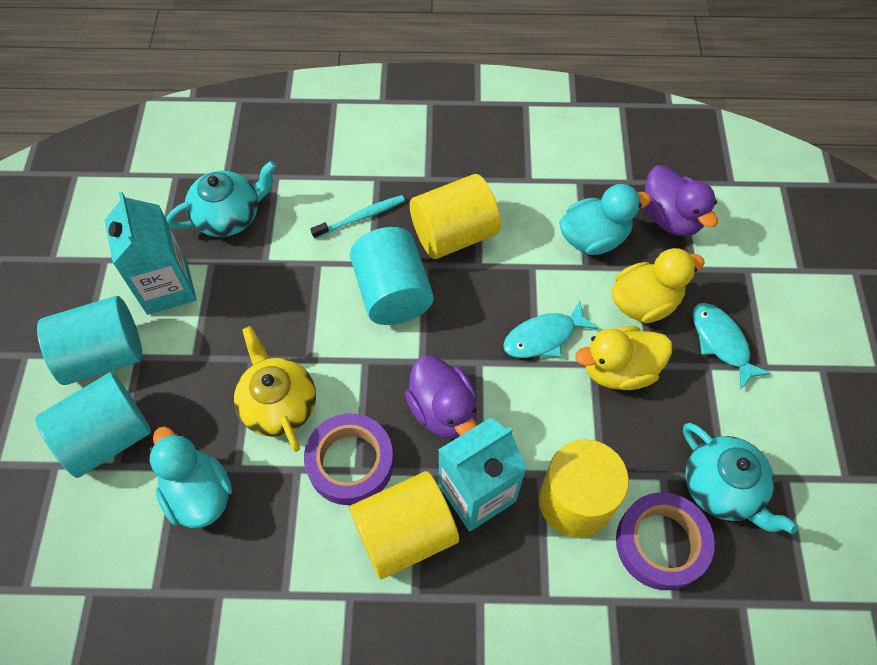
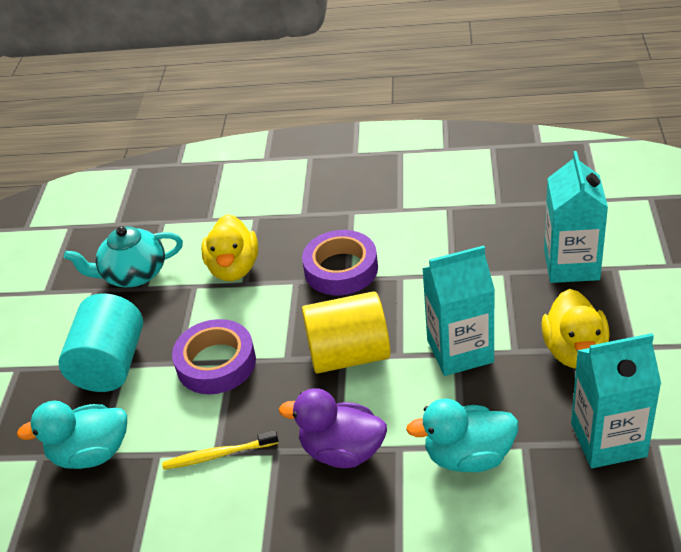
purple duck: 2 -> 1
turquoise carton: 2 -> 3
turquoise cylinder: 3 -> 1
turquoise fish: 2 -> 0
turquoise teapot: 2 -> 1
turquoise toothbrush: 1 -> 0
yellow cylinder: 3 -> 1
yellow teapot: 1 -> 0
yellow toothbrush: 0 -> 1

